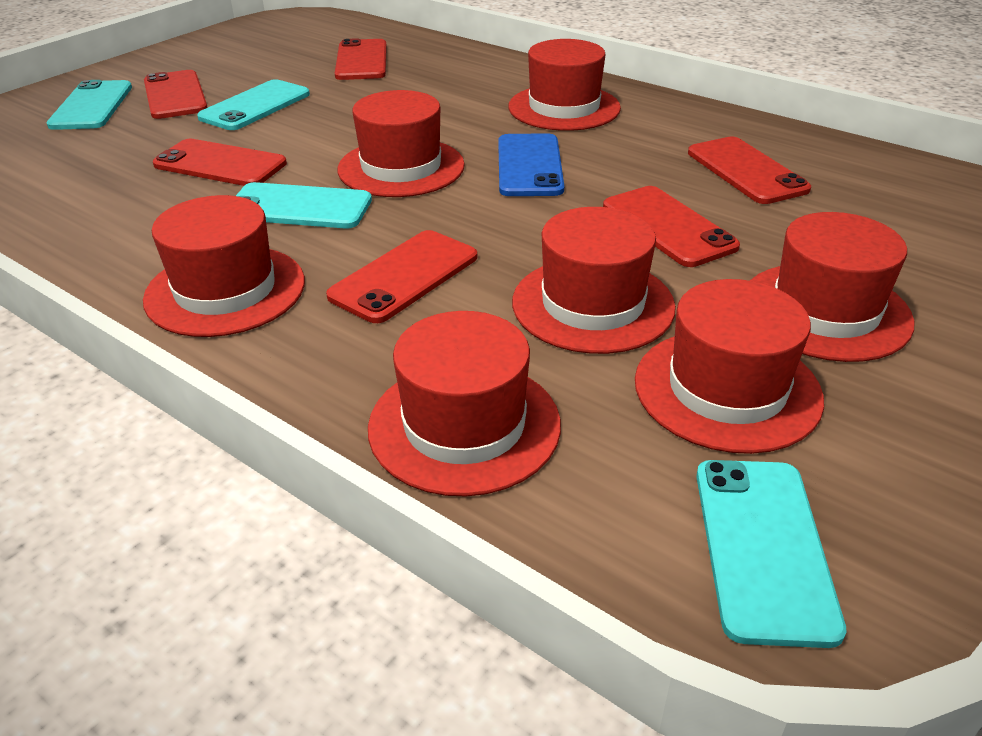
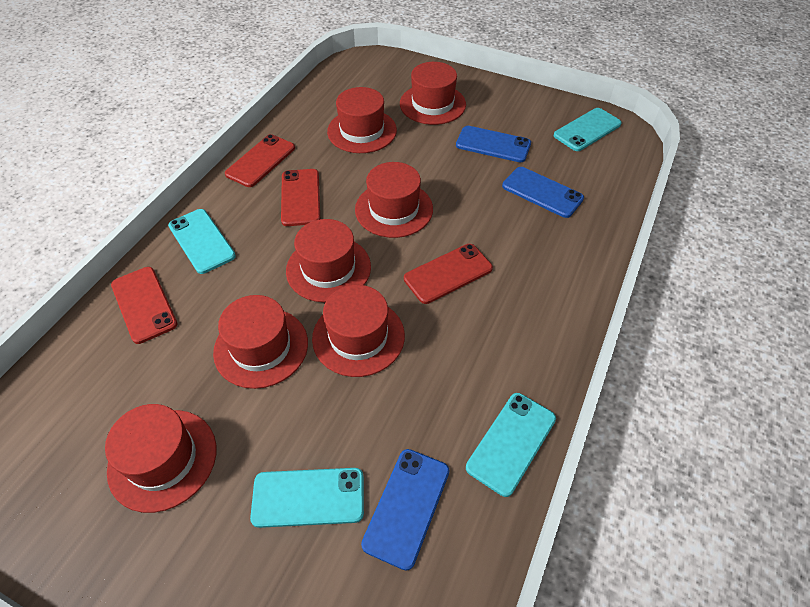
blue phone: 1 -> 3
red phone: 6 -> 4

